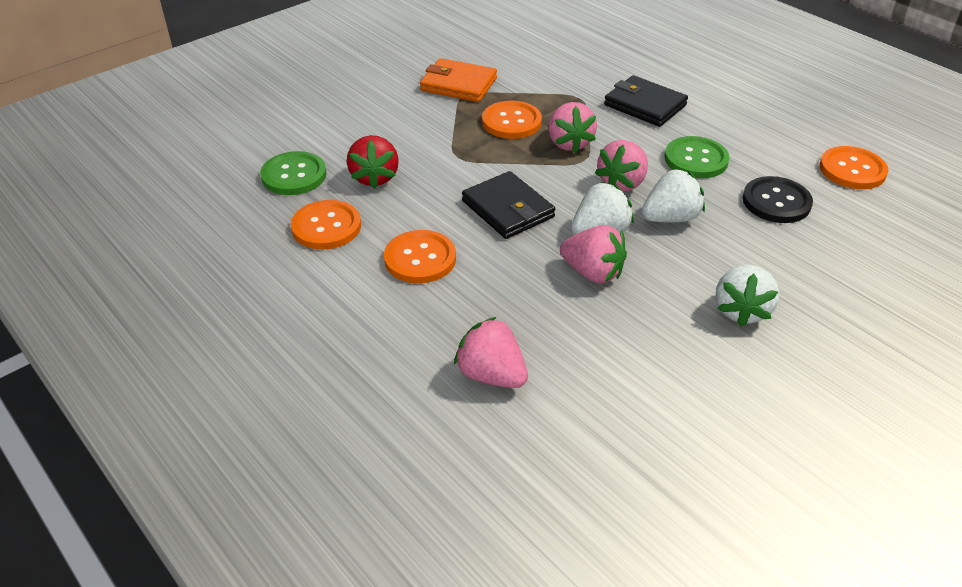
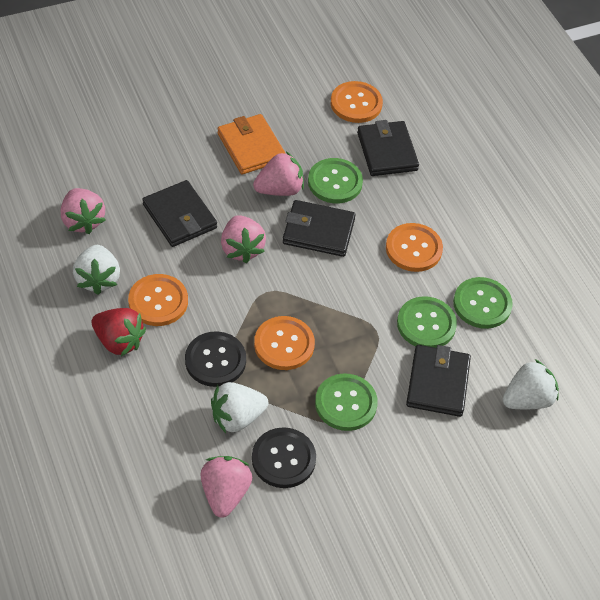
black button: 1 -> 2
black wallet: 2 -> 4
green button: 2 -> 4

